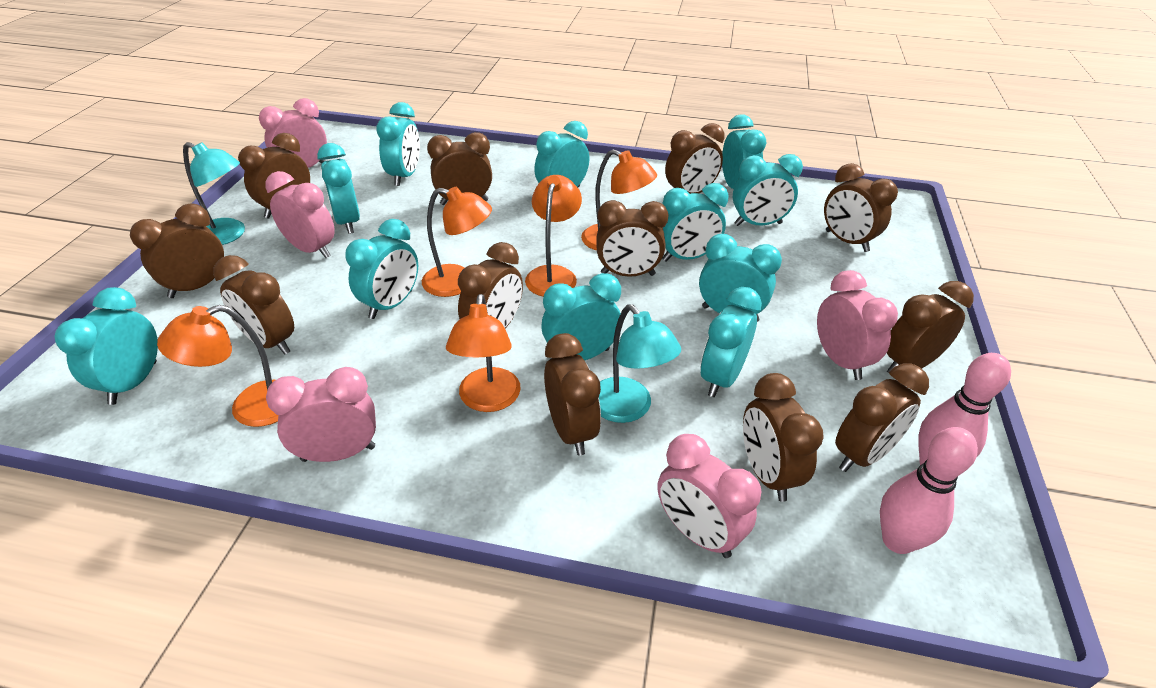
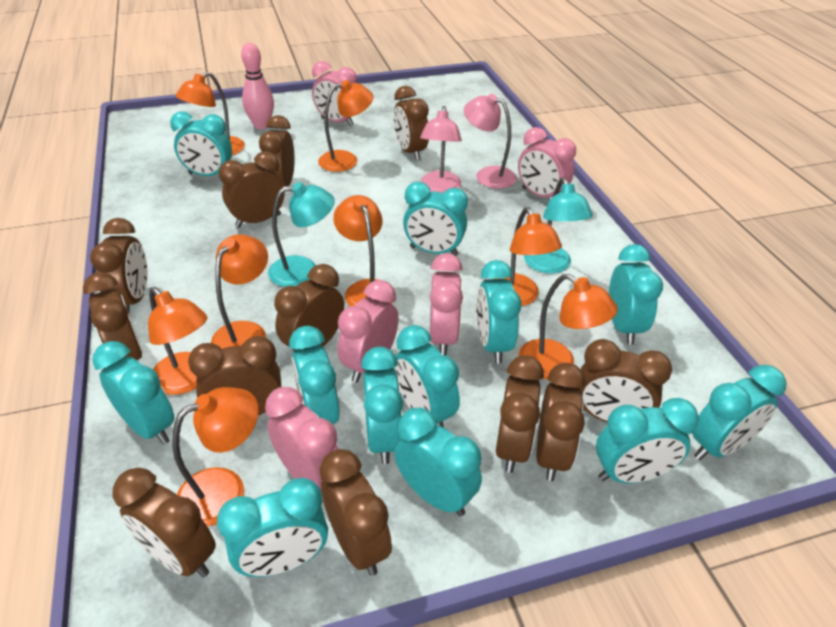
orange lamp: 5 -> 8
pink bowling pin: 2 -> 1
pink lamp: 0 -> 2
turquoise clock: 11 -> 12

